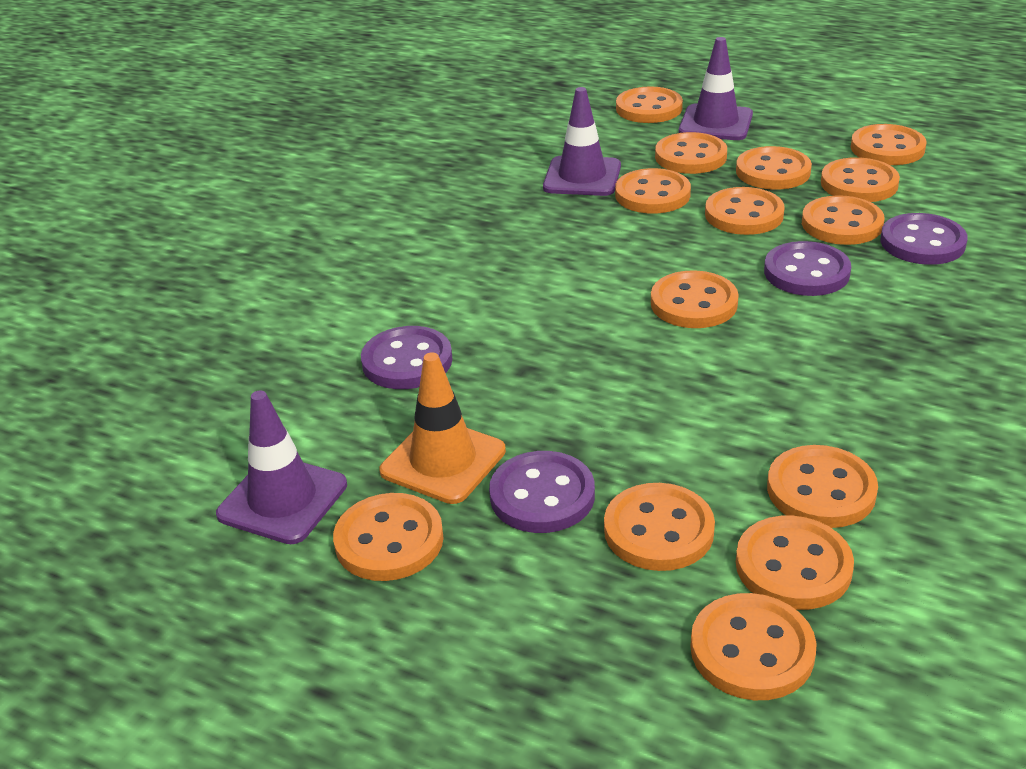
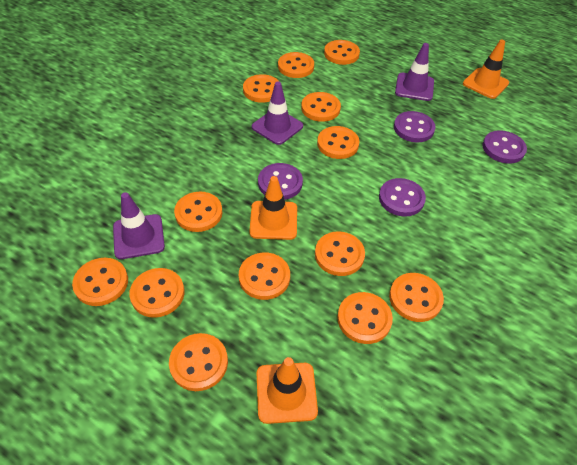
orange button: 14 -> 13
orange traffic cone: 1 -> 3

